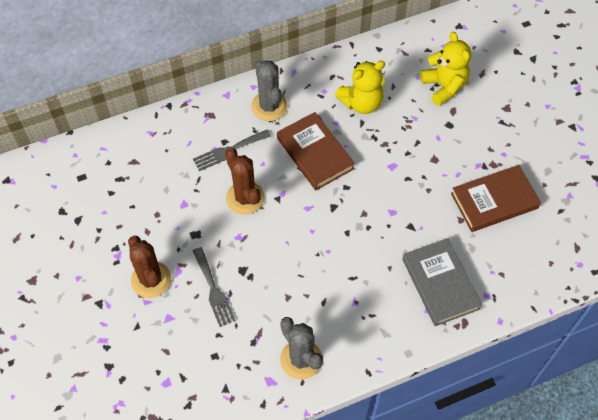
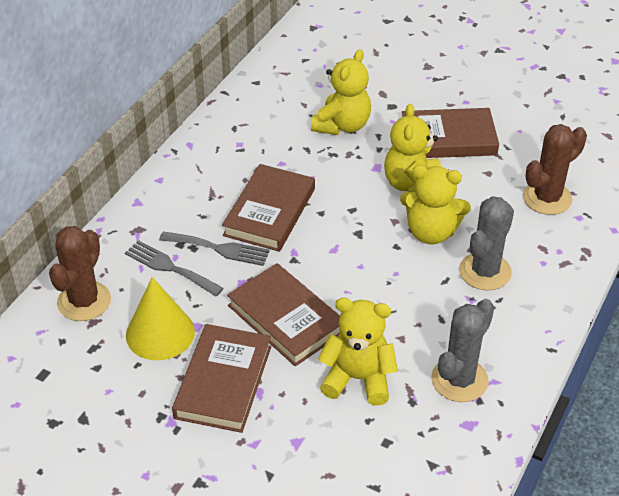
brown book: 2 -> 4
grey book: 1 -> 0
yellow cone: 0 -> 1
yellow teddy bear: 2 -> 4

